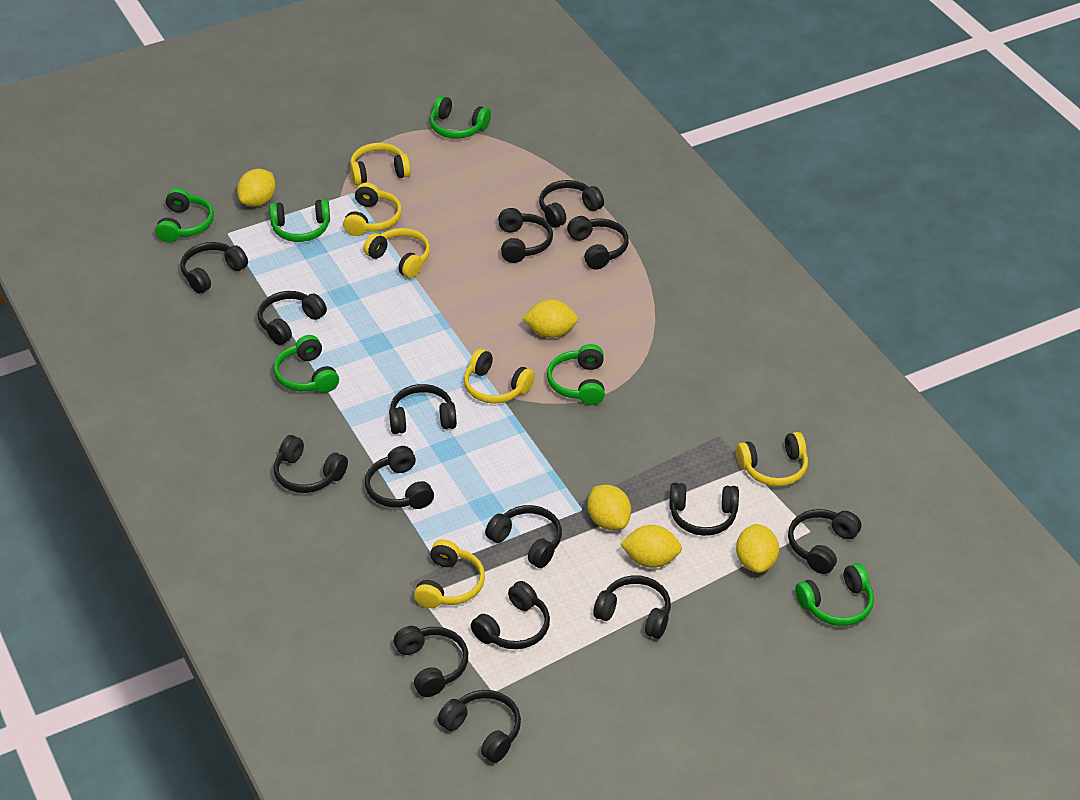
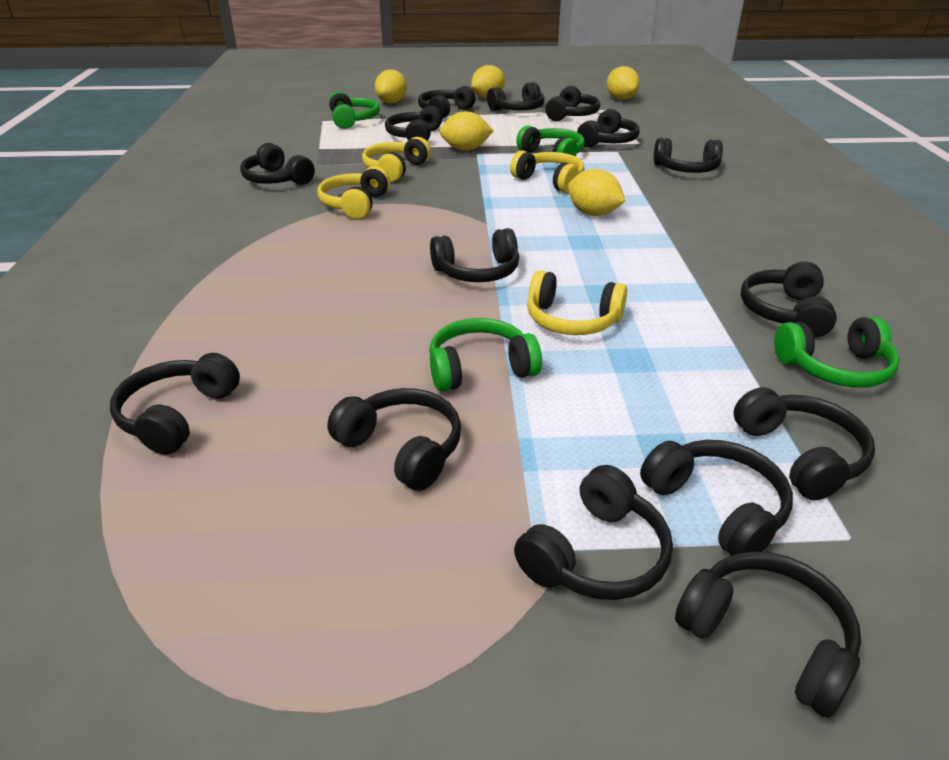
green headphones: 6 -> 4
yellow headphones: 6 -> 4

